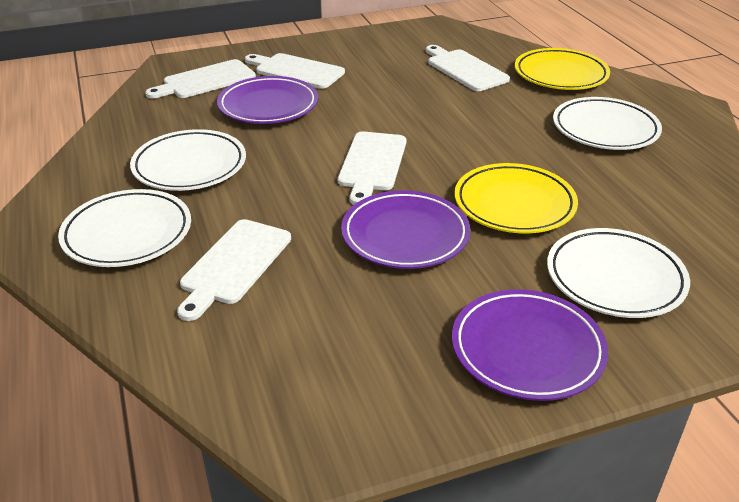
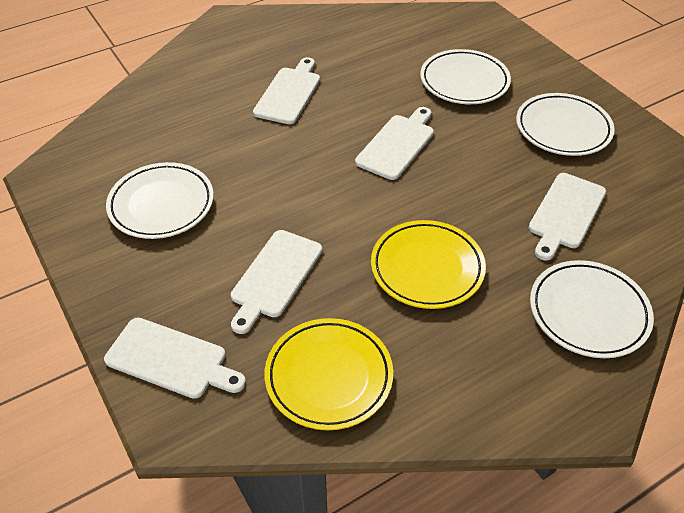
purple plate: 3 -> 0

